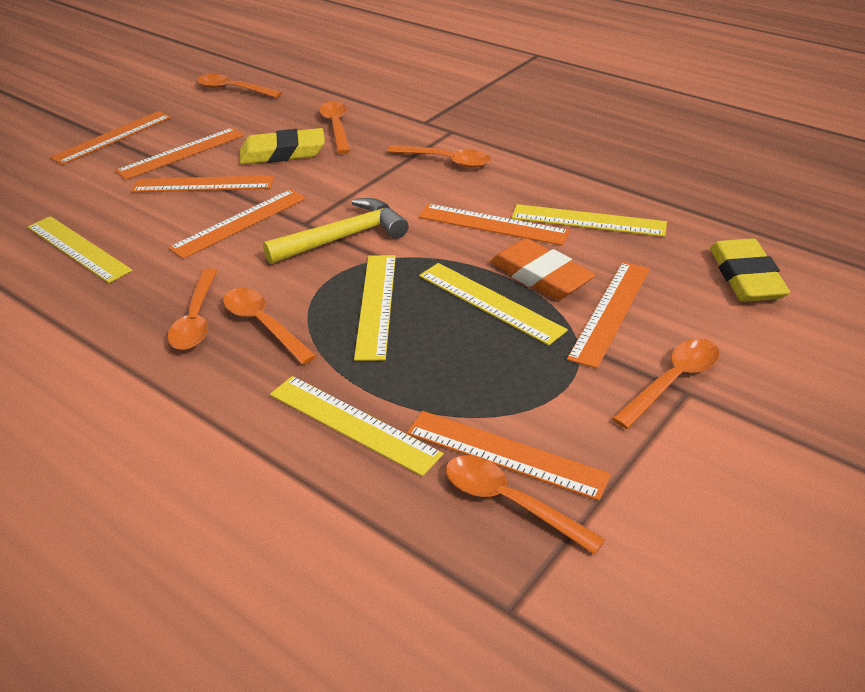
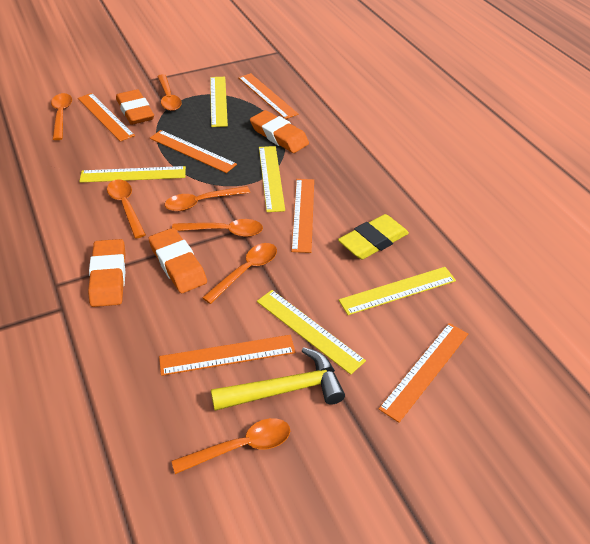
orange eraser: 1 -> 4
orange ruler: 7 -> 6
yellow eraser: 2 -> 1

